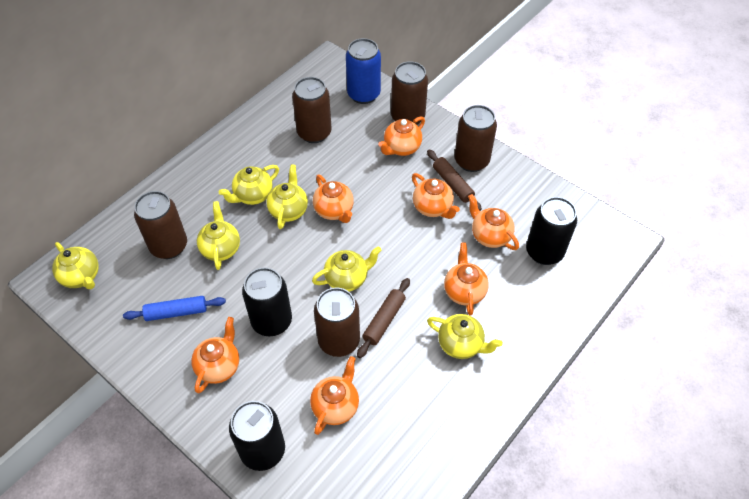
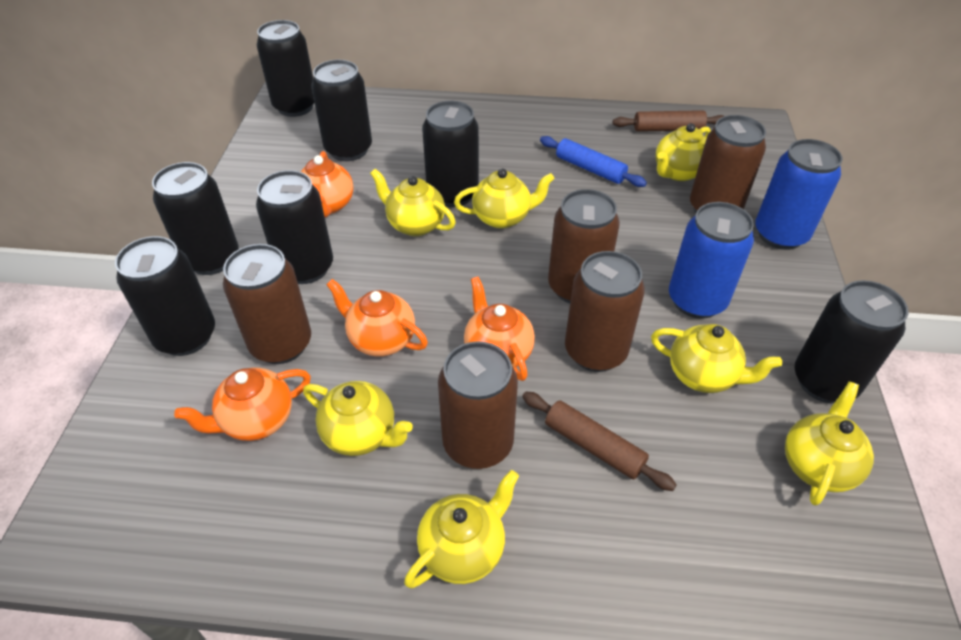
black can: 3 -> 7
blue can: 1 -> 2
orange teapot: 7 -> 4
yellow teapot: 6 -> 7

